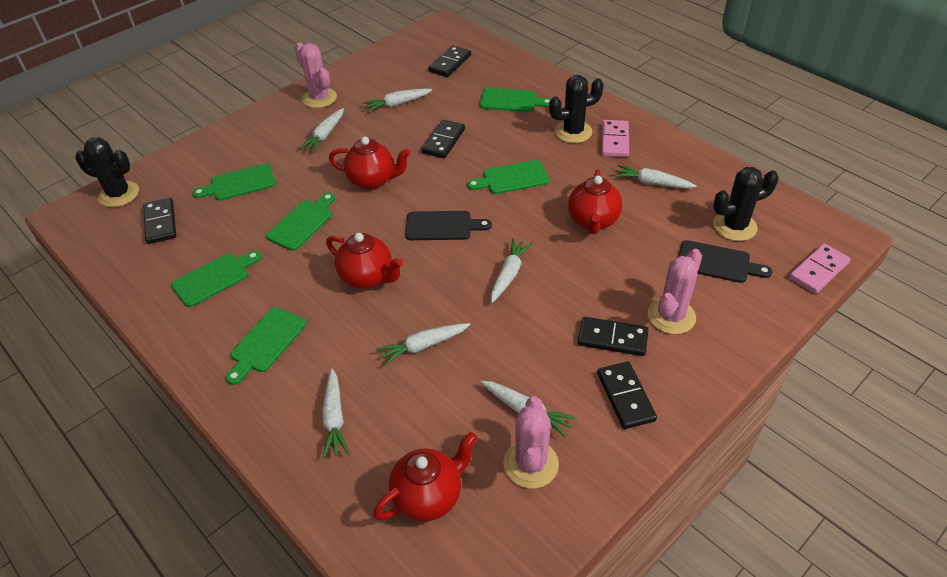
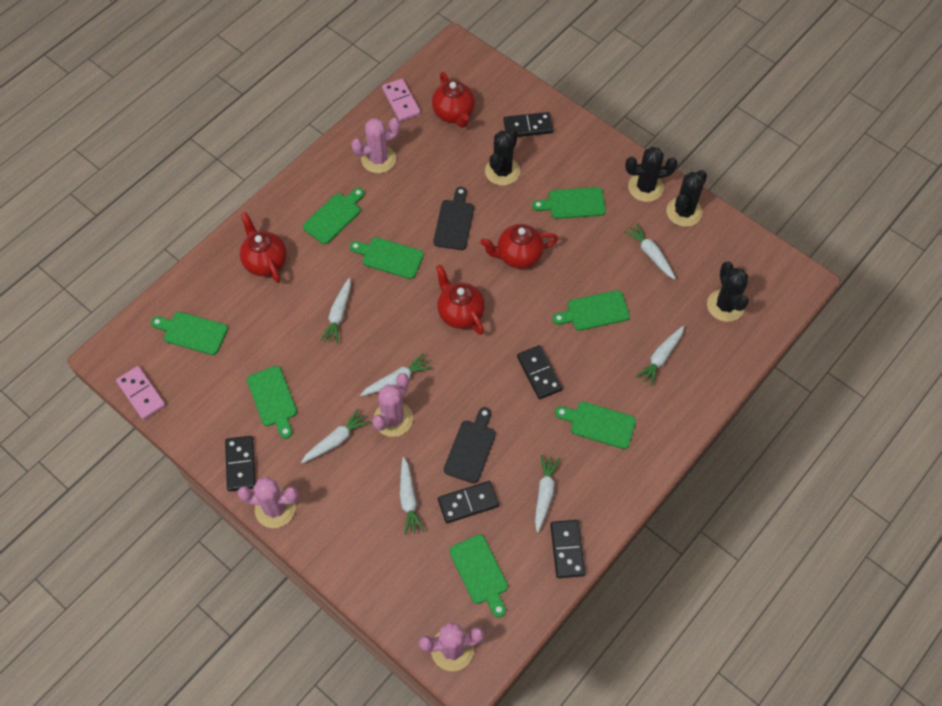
black cactus: 3 -> 4
green cutting board: 6 -> 8
pink cactus: 3 -> 4

